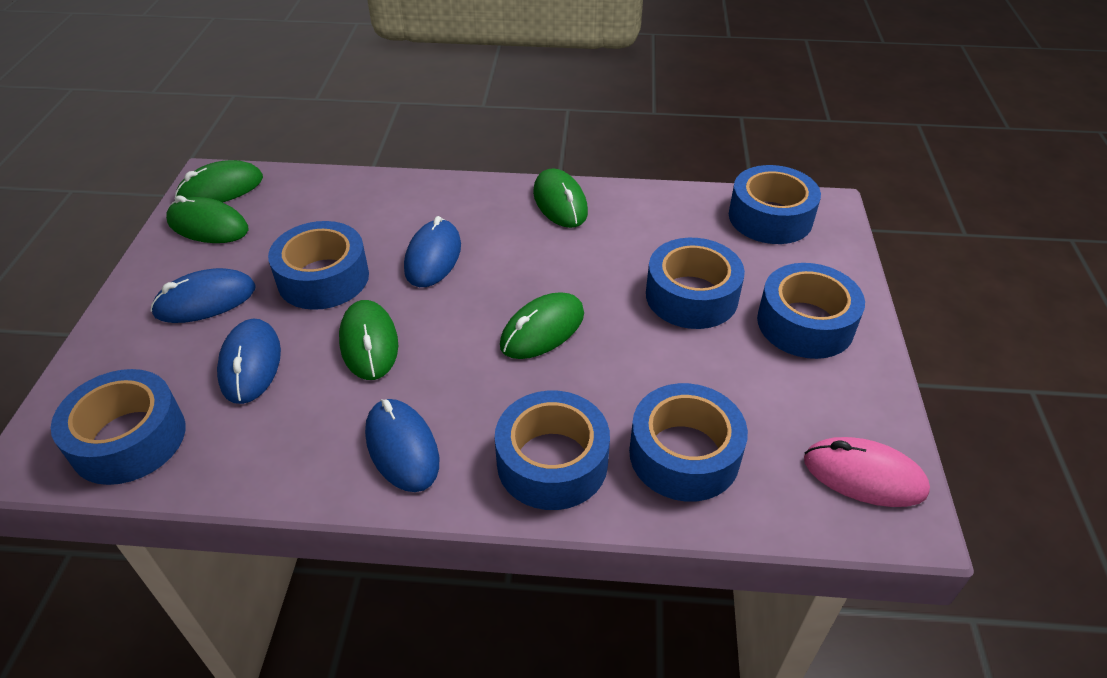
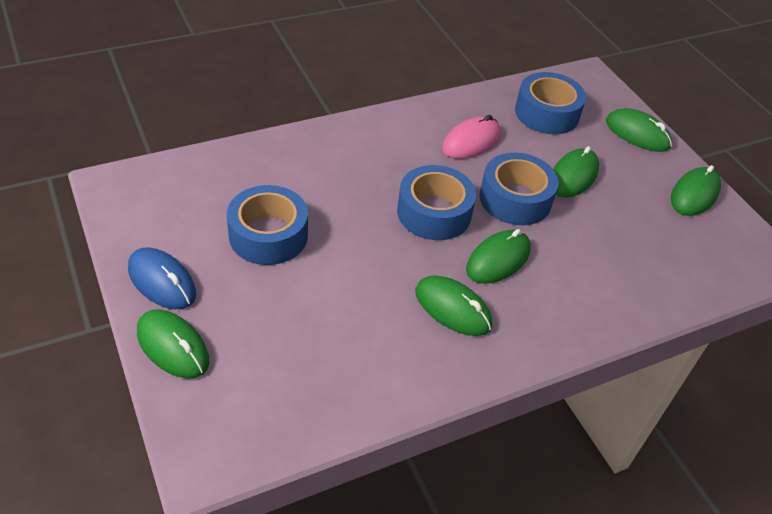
blue mouse: 4 -> 1
blue tape: 7 -> 4
green mouse: 5 -> 6

